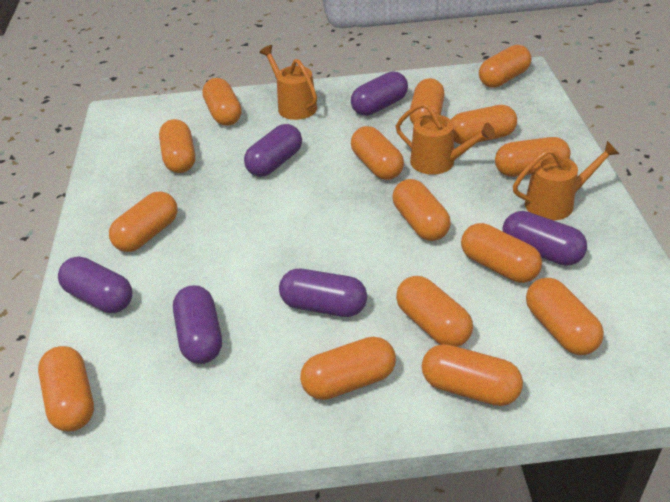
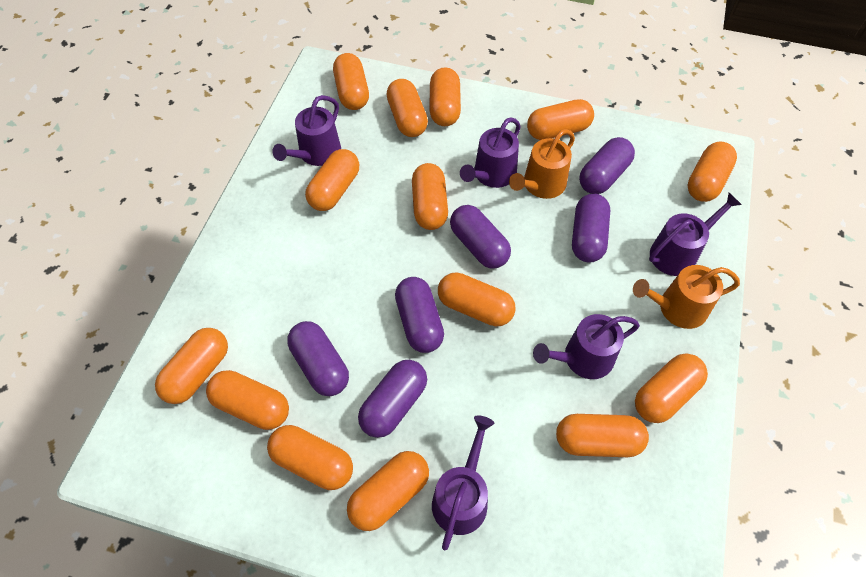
orange capsule: 15 -> 14
orange watering can: 3 -> 2
purple watering can: 0 -> 5

